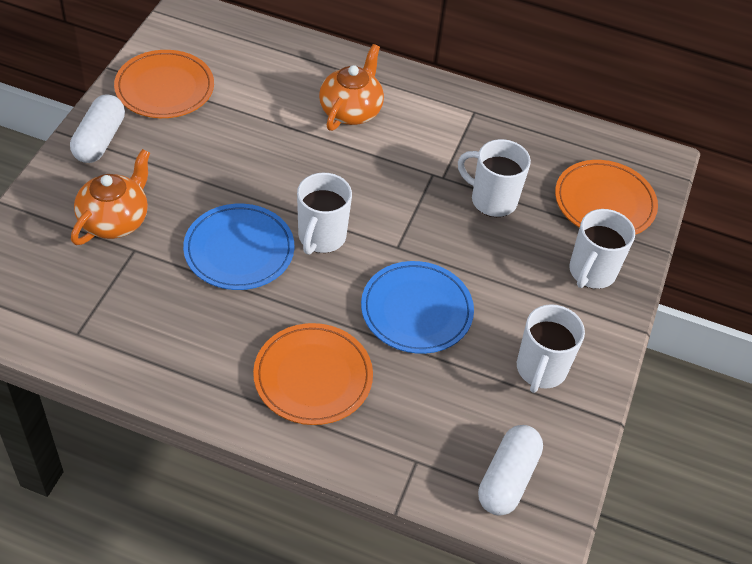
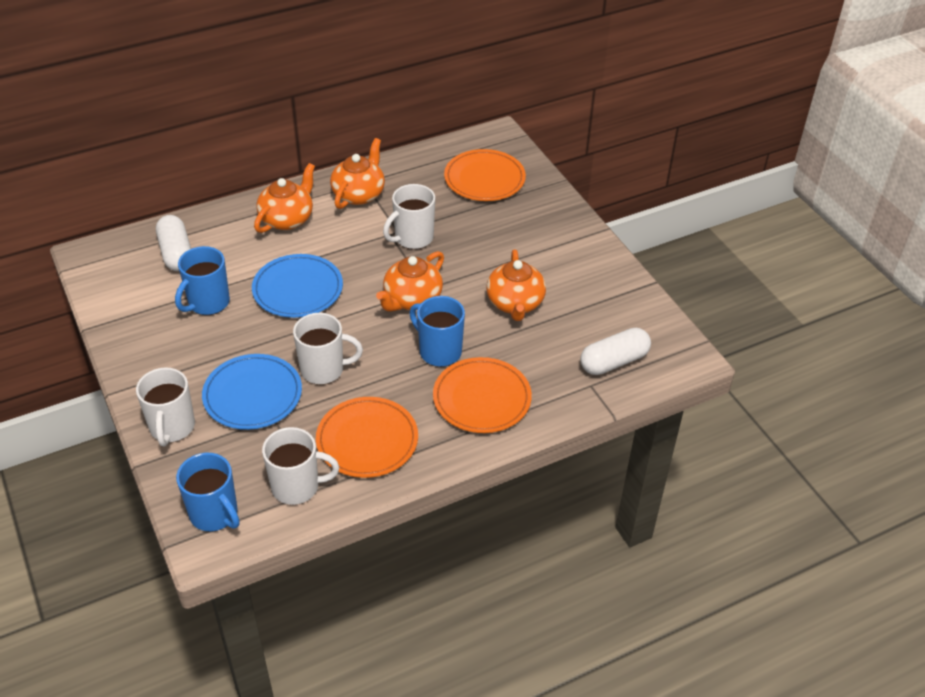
blue mug: 0 -> 3
orange teapot: 2 -> 4

